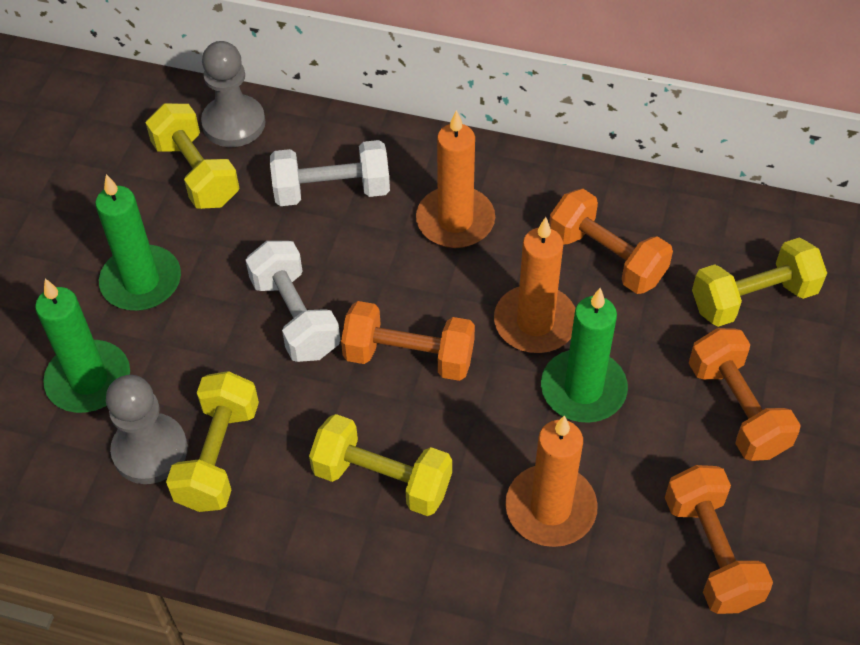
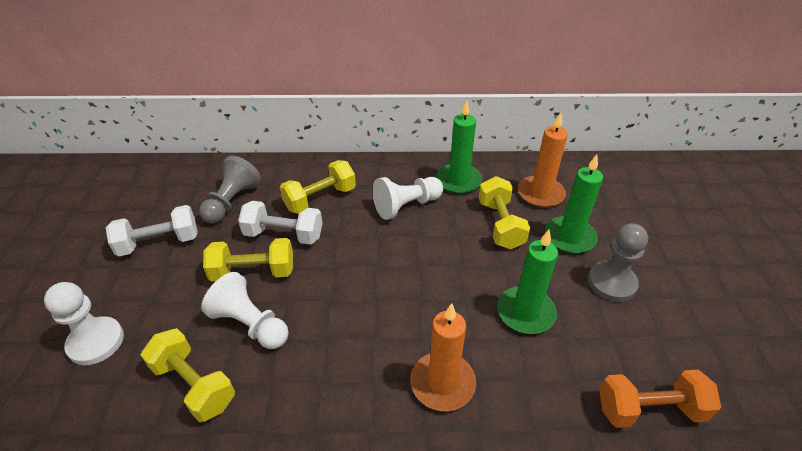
orange candle: 3 -> 2
orange dumbbell: 4 -> 1
white pawn: 0 -> 3

